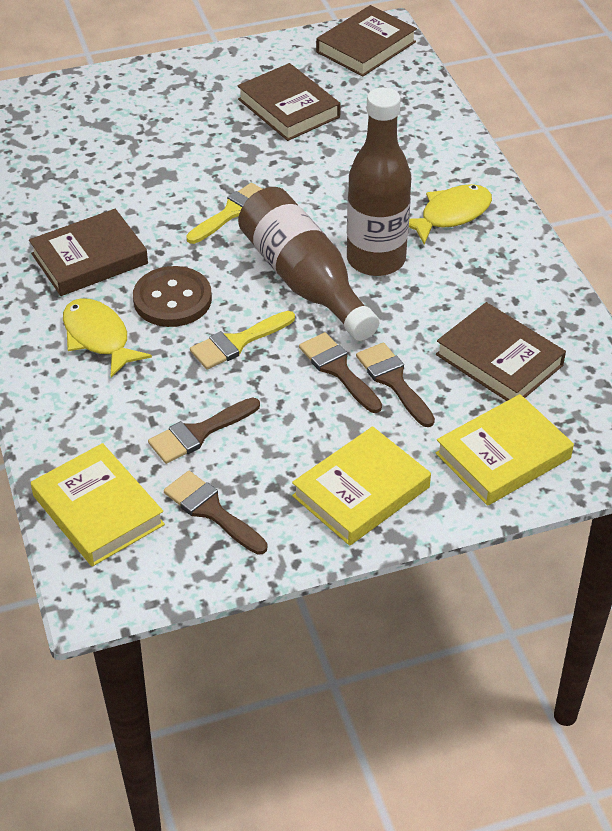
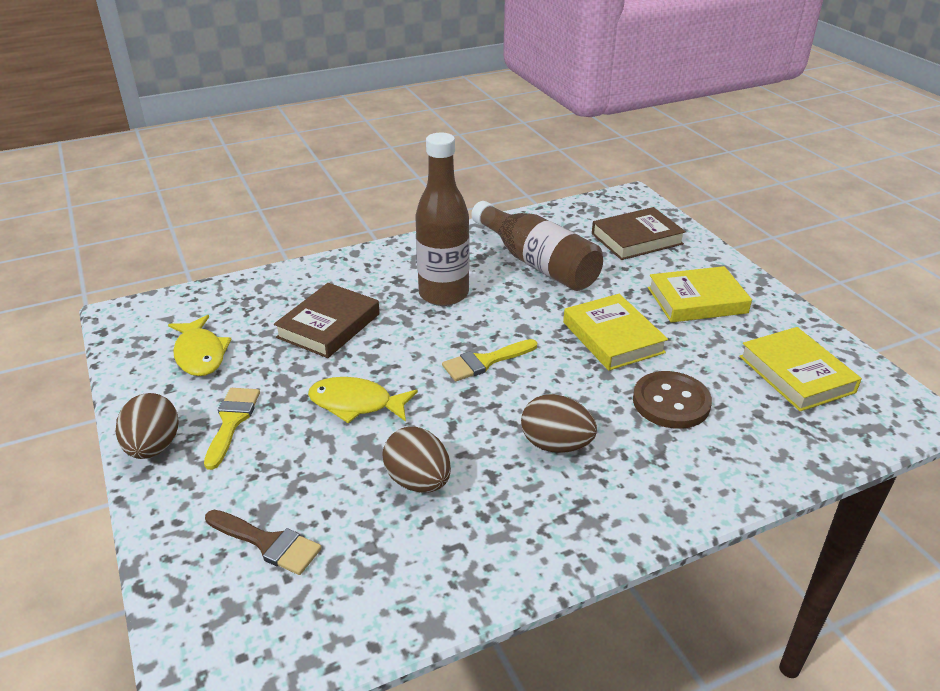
brown book: 4 -> 2
brown brush: 4 -> 1
brown egg: 0 -> 3

